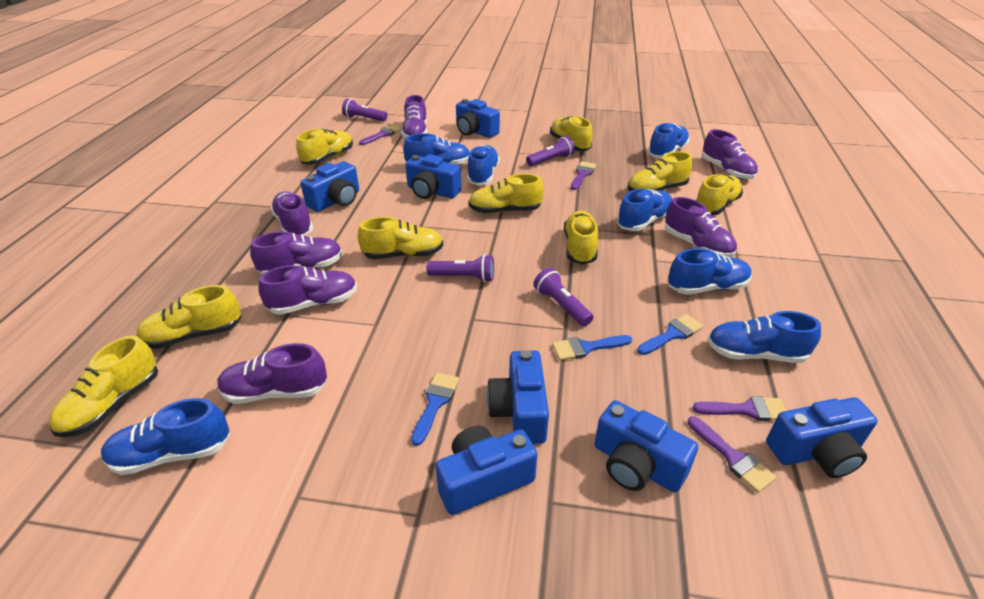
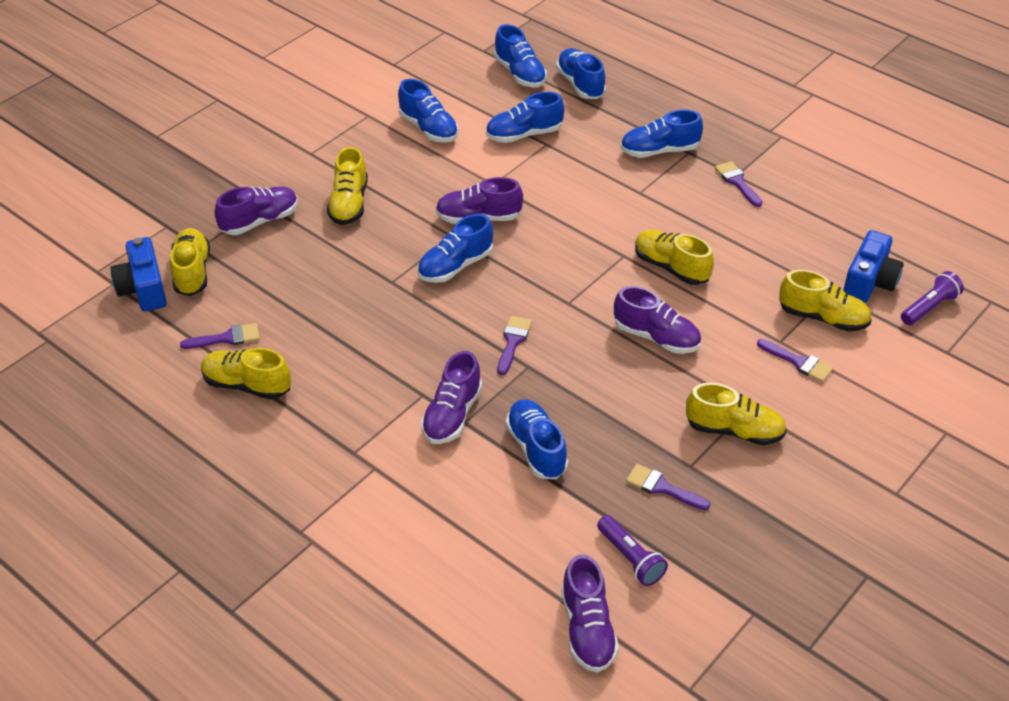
blue brush: 3 -> 0
blue camera: 7 -> 2
purple brush: 4 -> 5
purple flashlight: 4 -> 2
purple shoe: 7 -> 5
yellow shoe: 9 -> 6

